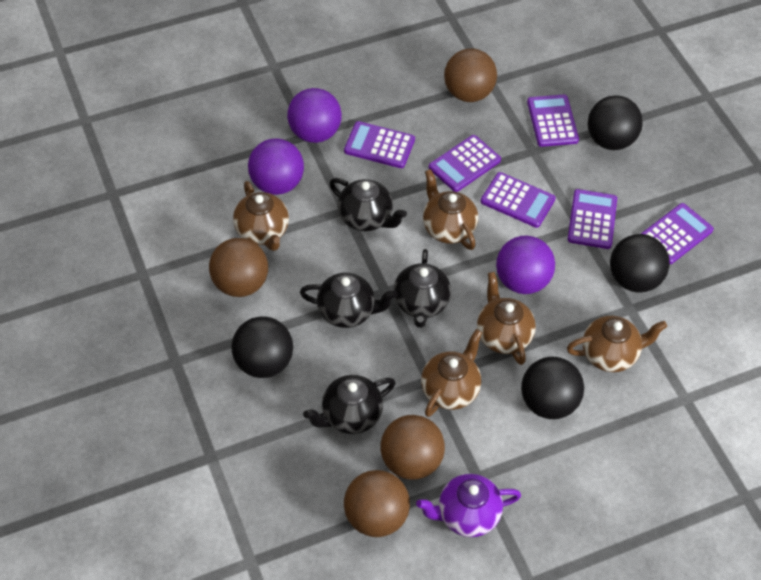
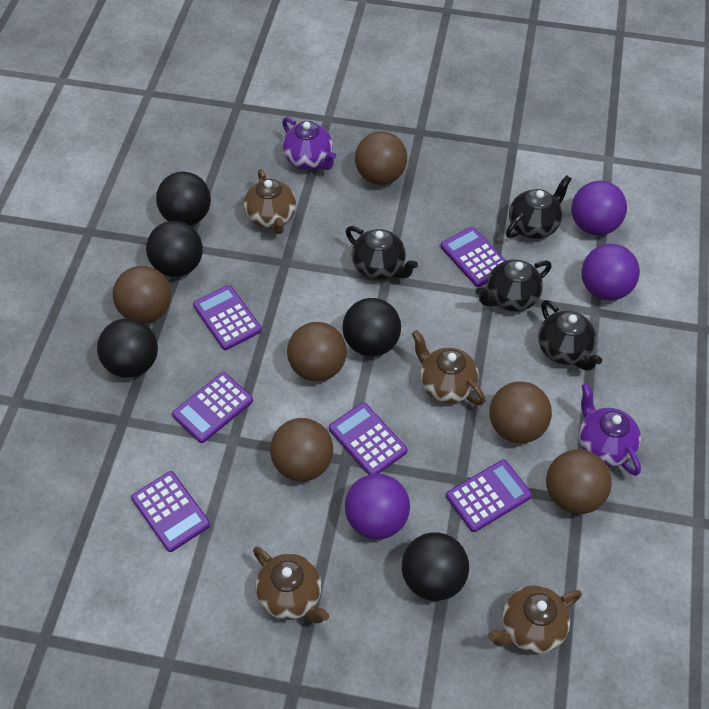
black ball: 4 -> 5
brown ball: 4 -> 6
brown teapot: 5 -> 4
purple teapot: 1 -> 2

